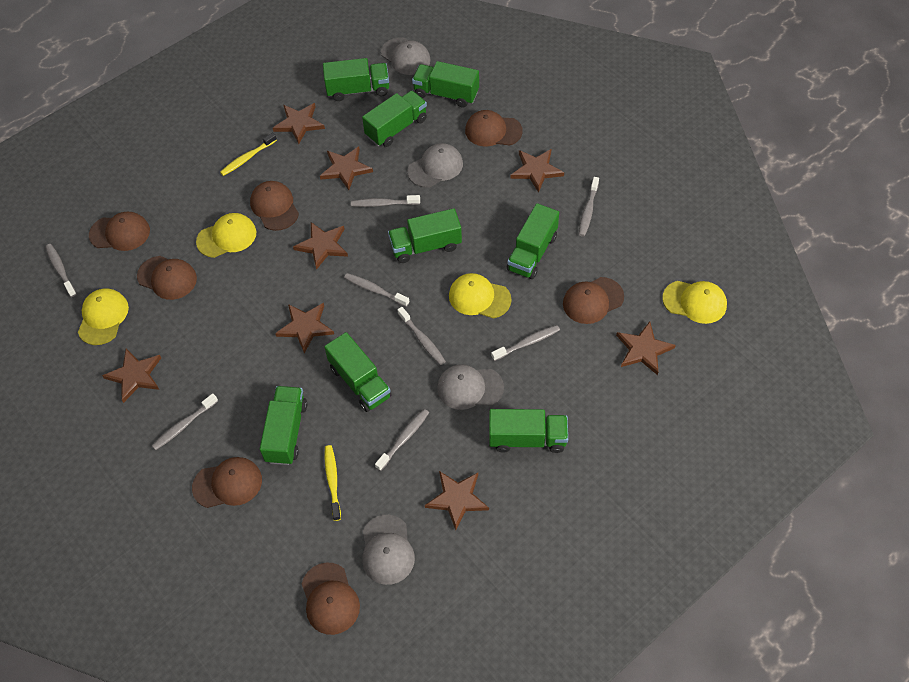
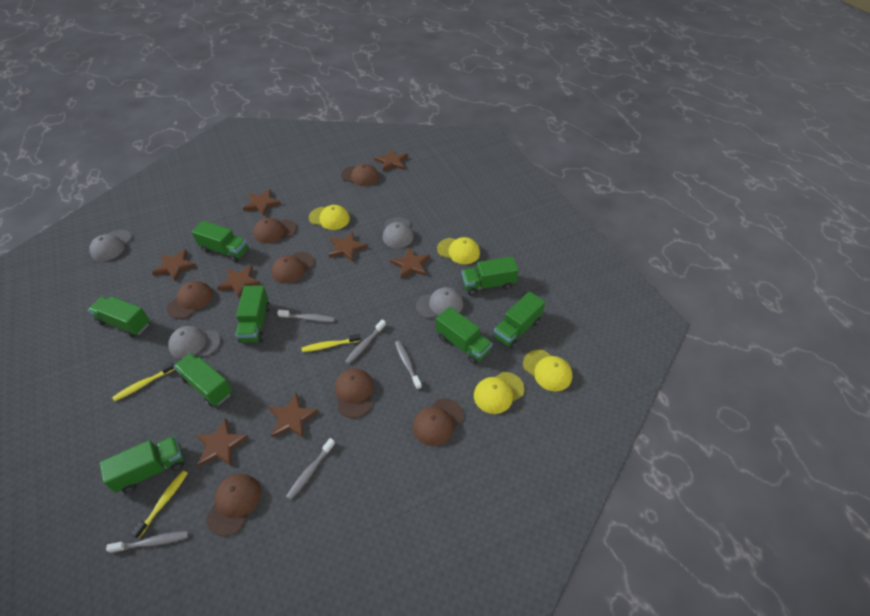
grey toothbrush: 8 -> 5
yellow toothbrush: 2 -> 3

